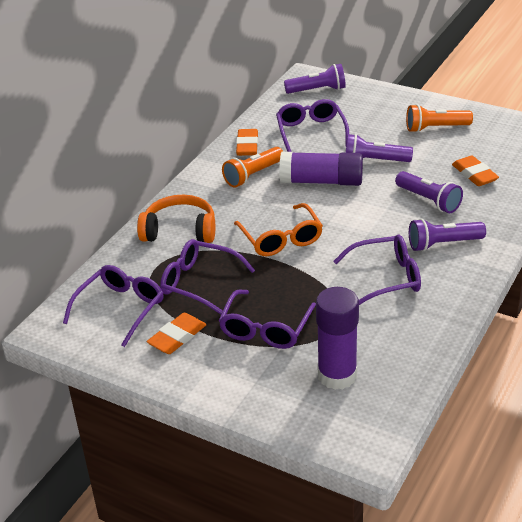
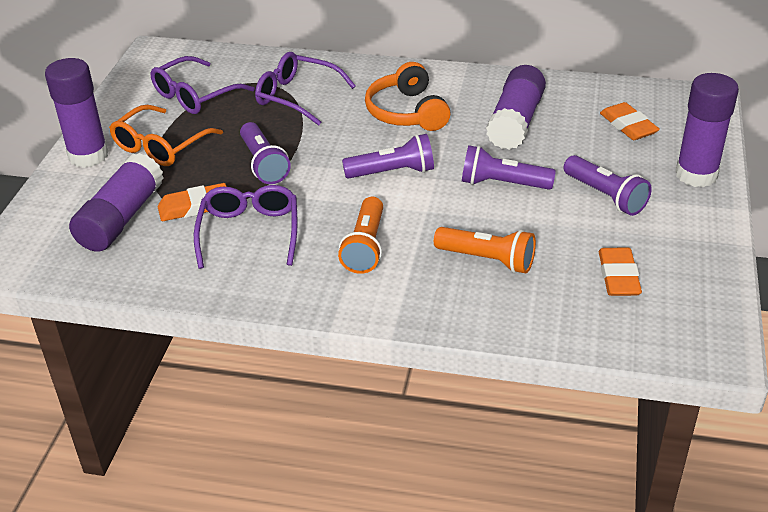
purple glasses: 5 -> 3
purple glue stick: 2 -> 4

